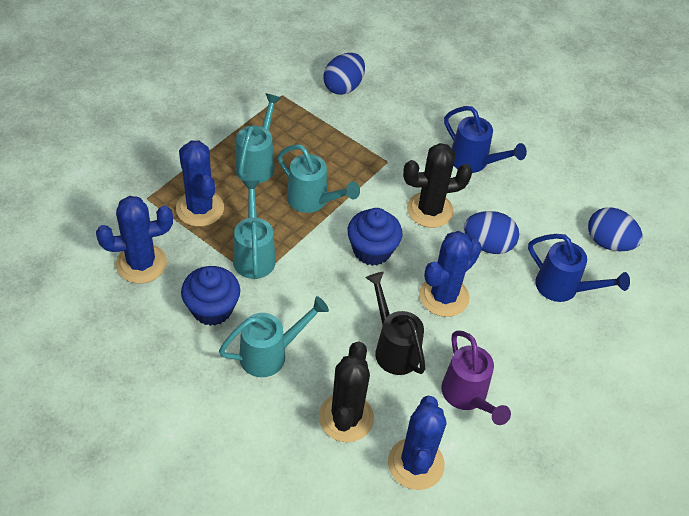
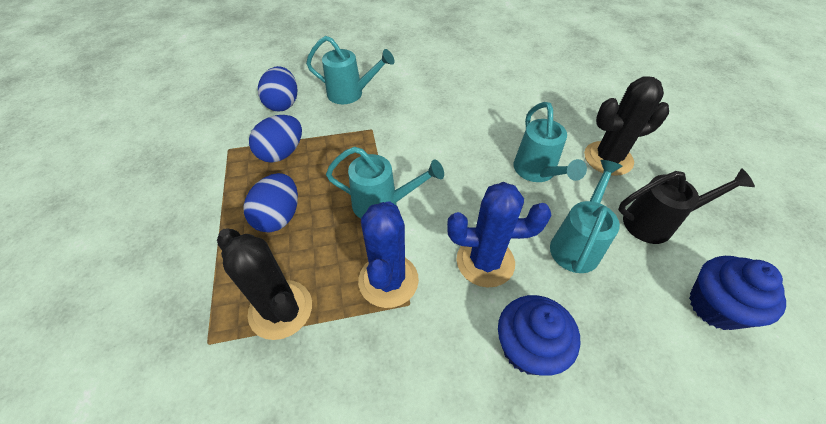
blue cactus: 4 -> 2
blue watering can: 2 -> 0
purple watering can: 1 -> 0

